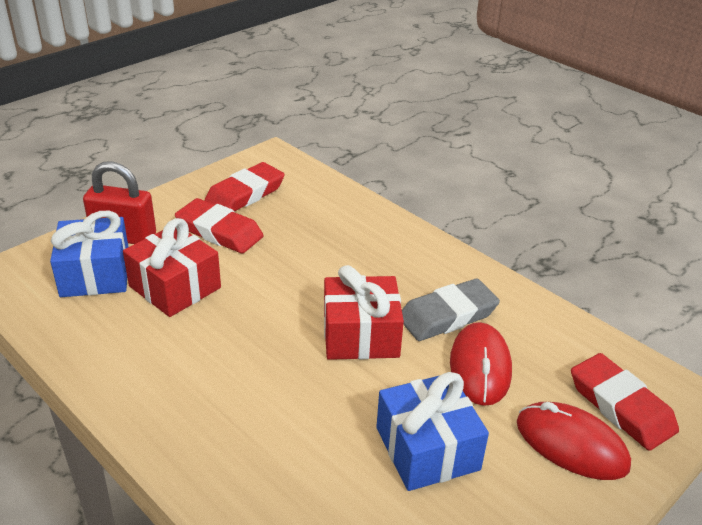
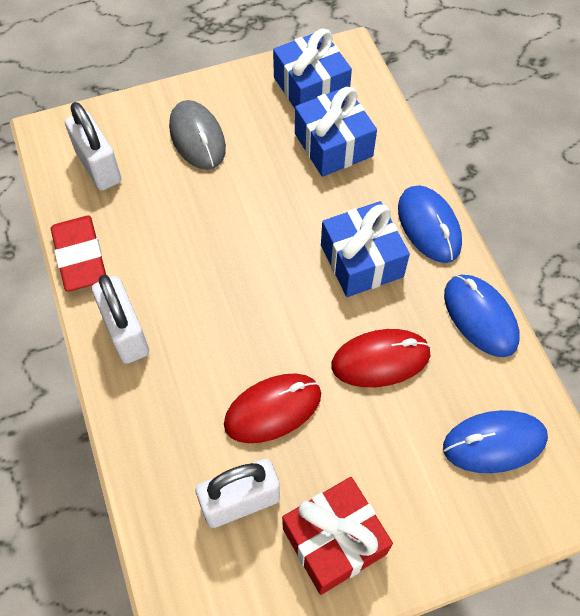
blue gift: 2 -> 3
blue mouse: 0 -> 3
grey eraser: 1 -> 0
grey mouse: 0 -> 1
red eraser: 3 -> 1
red gift: 2 -> 1
red padlock: 1 -> 0
white padlock: 0 -> 3

